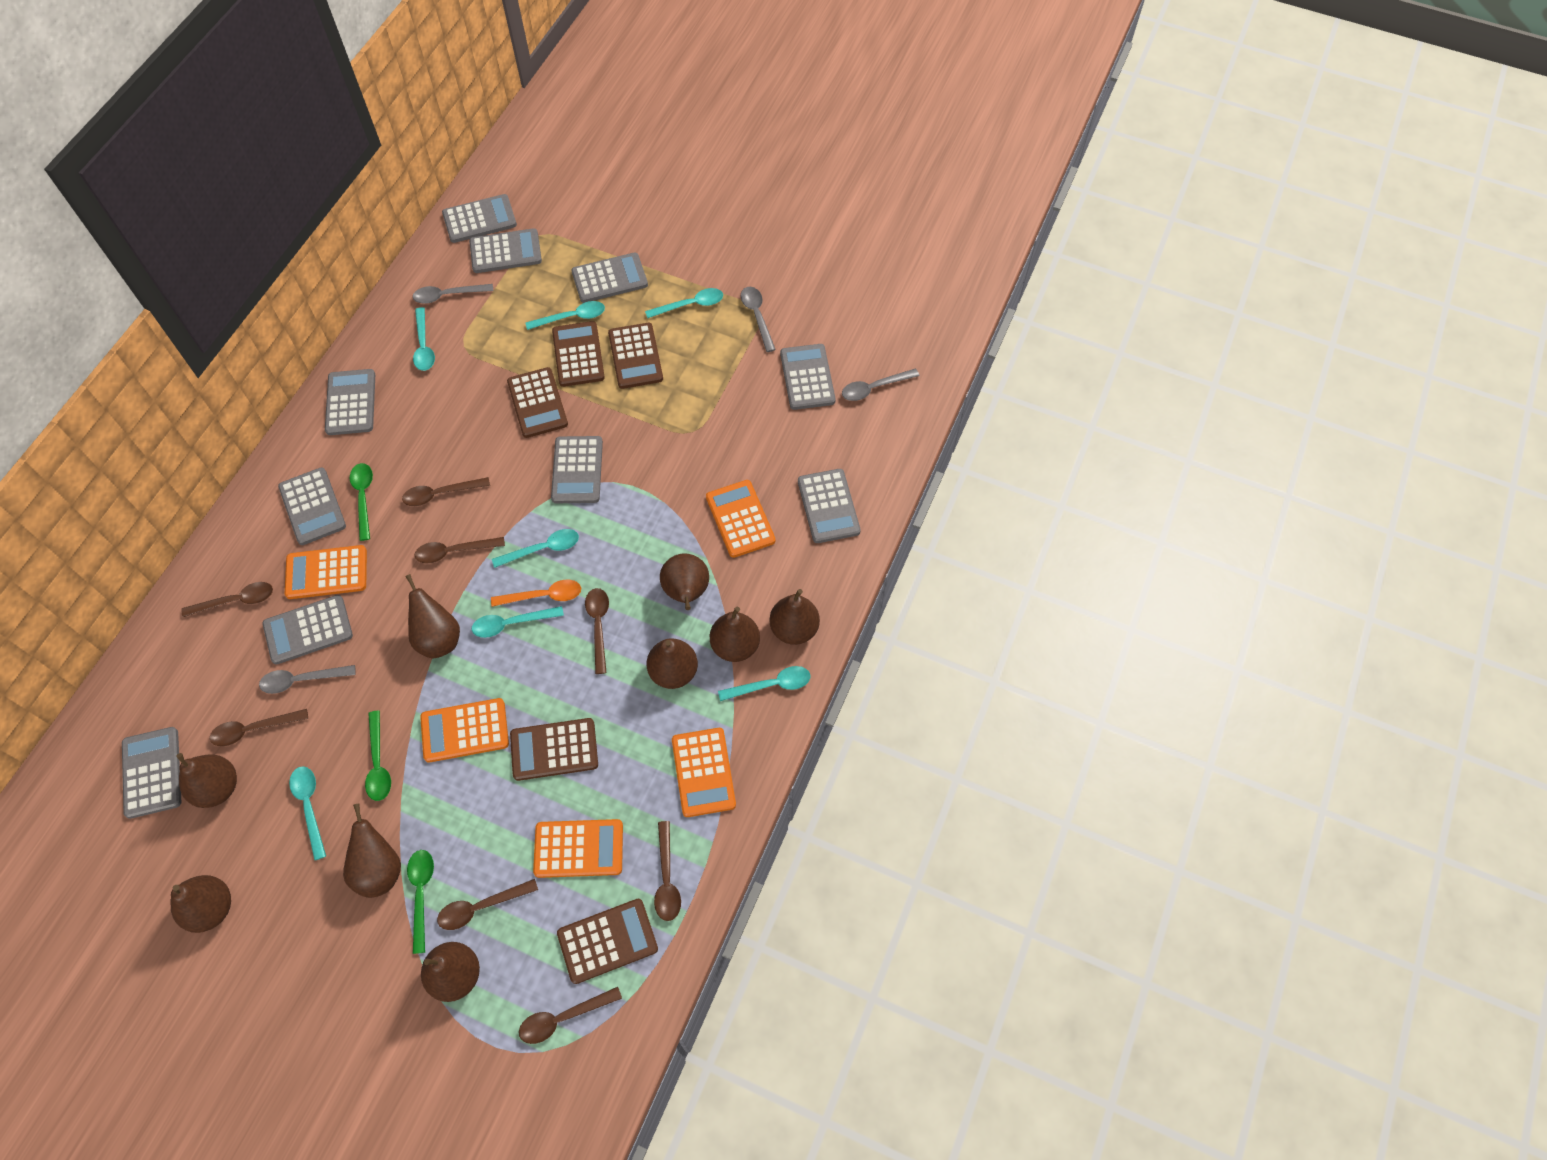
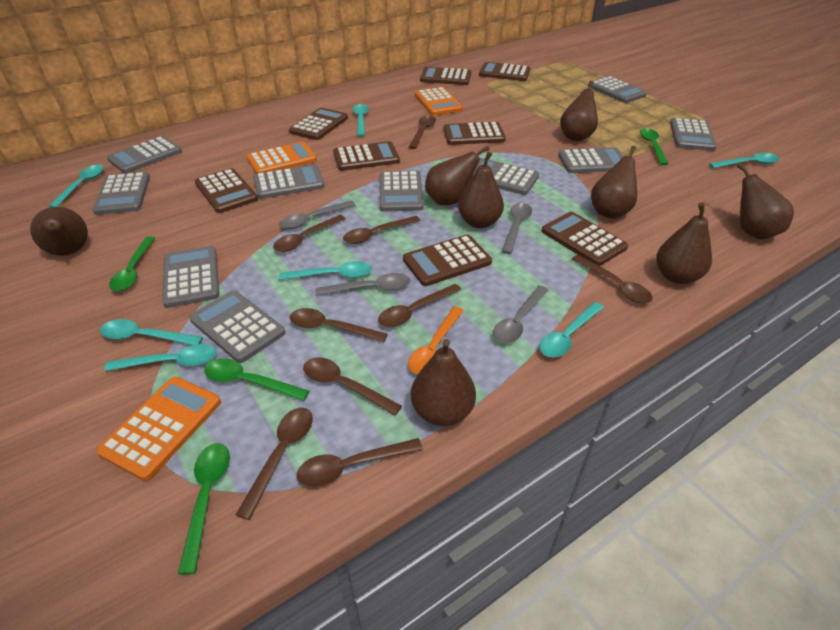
brown calculator: 5 -> 8
brown pear: 9 -> 8
brown spoon: 8 -> 9
green spoon: 3 -> 4
orange calculator: 5 -> 3

